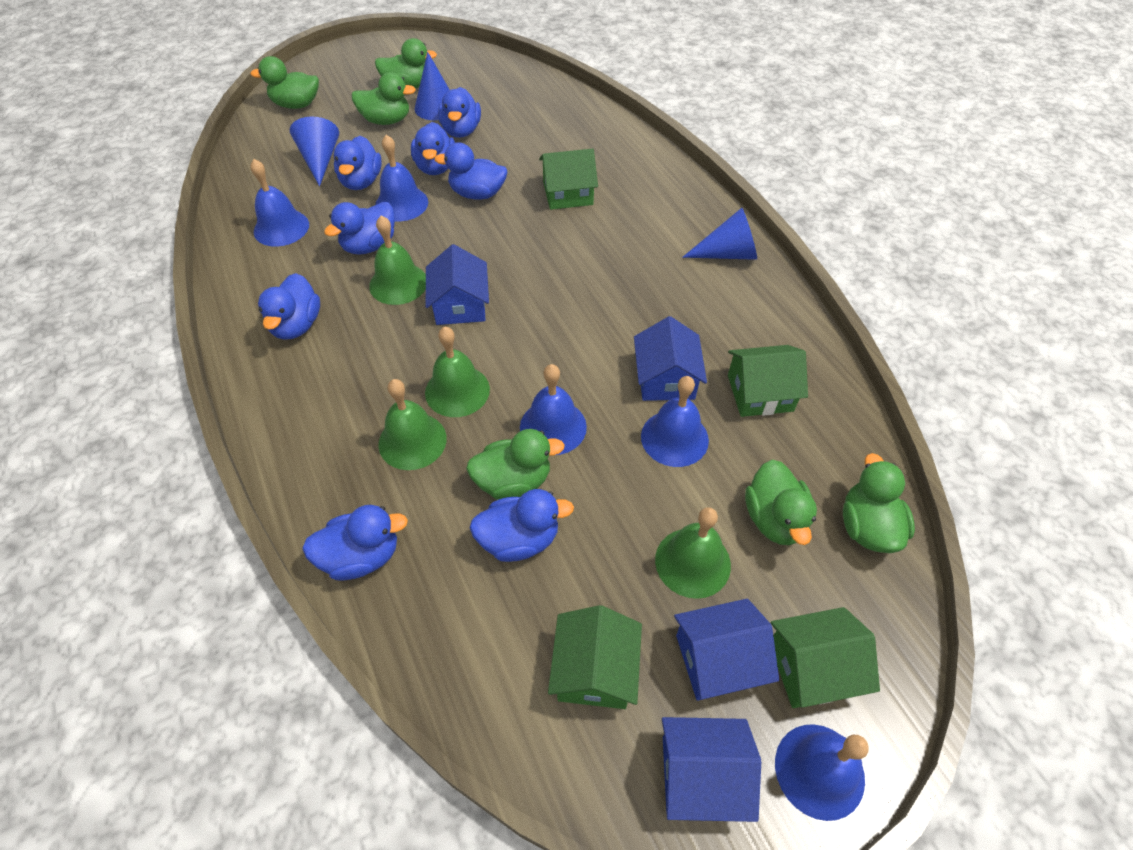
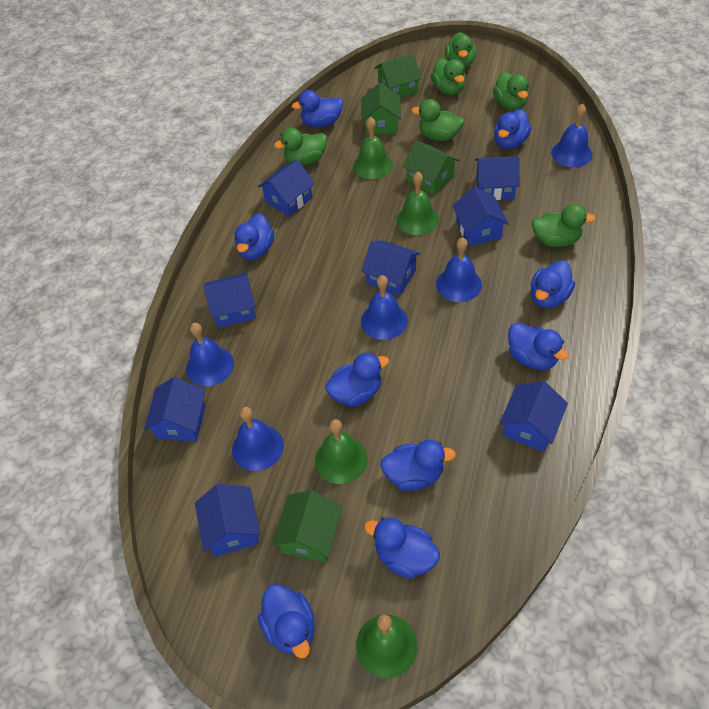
blue cone: 3 -> 0
blue duck: 8 -> 9
blue house: 4 -> 8

